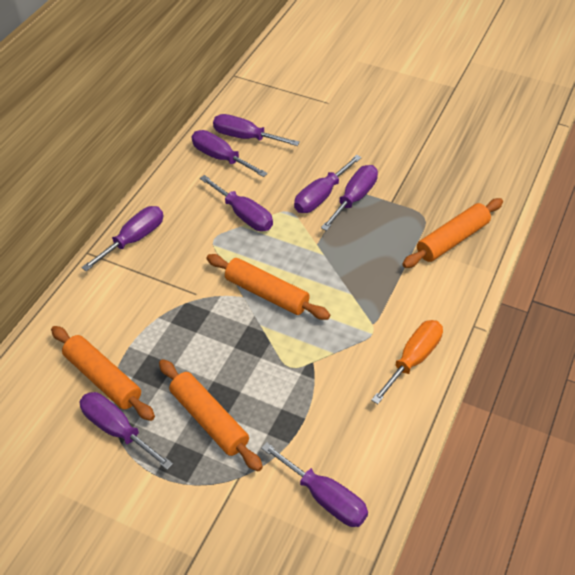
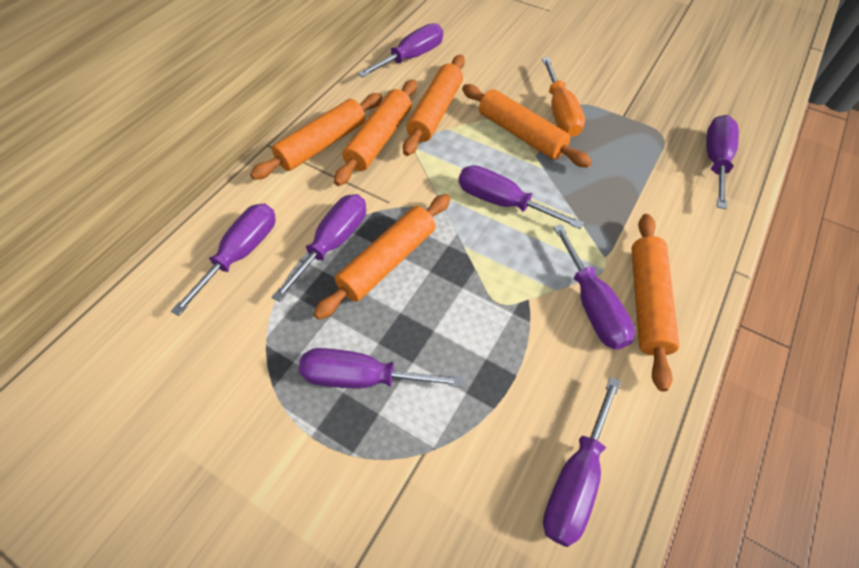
orange rolling pin: 4 -> 6

